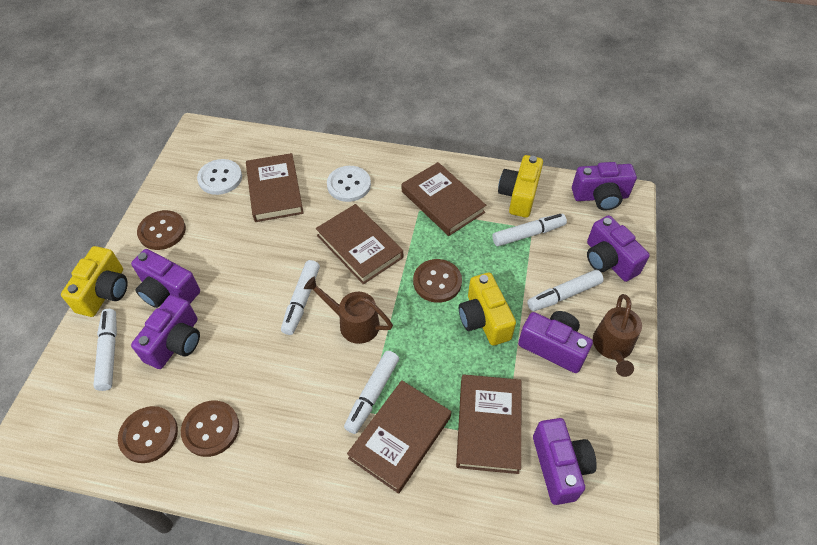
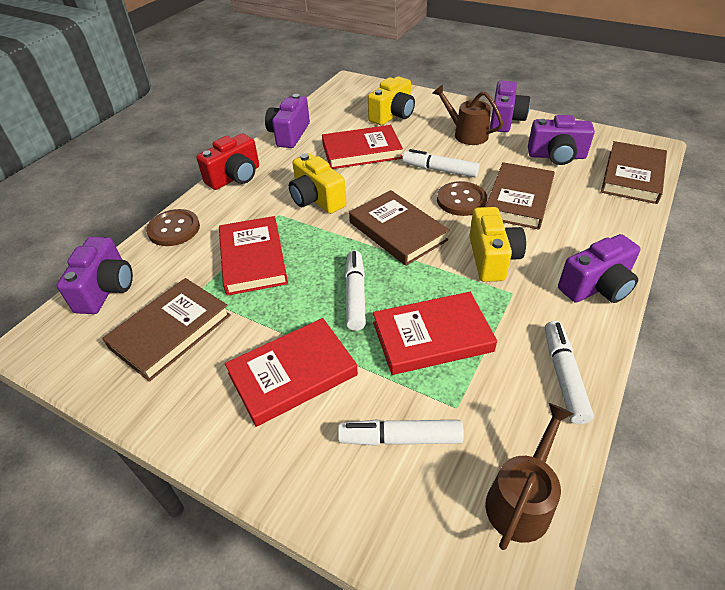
brown book: 5 -> 4
brown button: 4 -> 2
purple camera: 6 -> 5
red book: 0 -> 4
red camera: 0 -> 1
white button: 2 -> 0
white marker: 5 -> 4

